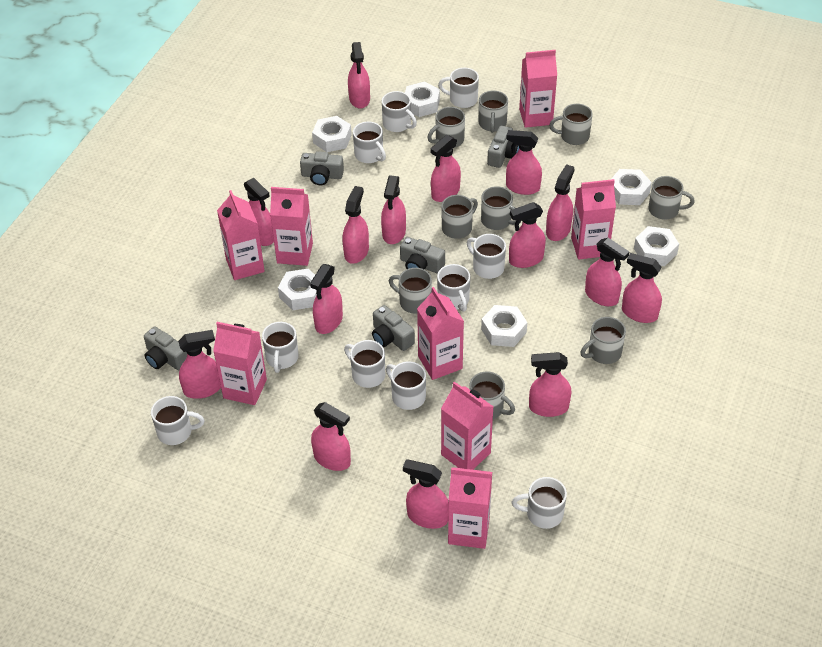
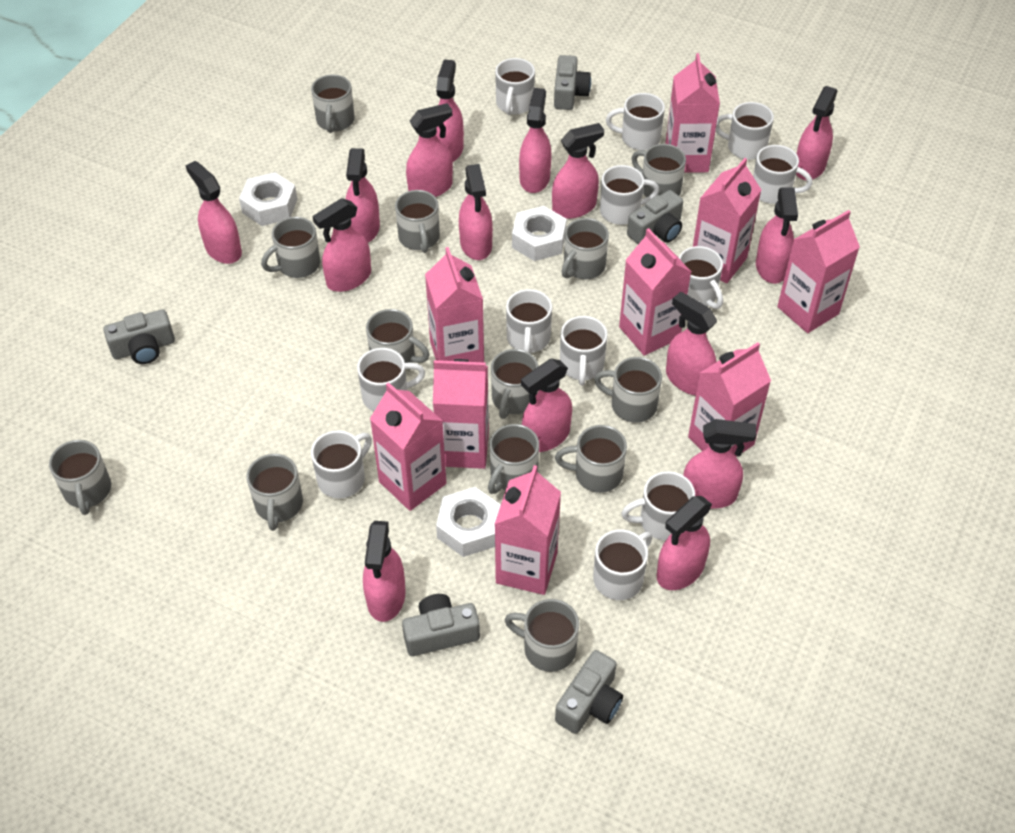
grey mug: 9 -> 13
pink carton: 8 -> 9
white mug: 10 -> 12
white nut: 6 -> 3

